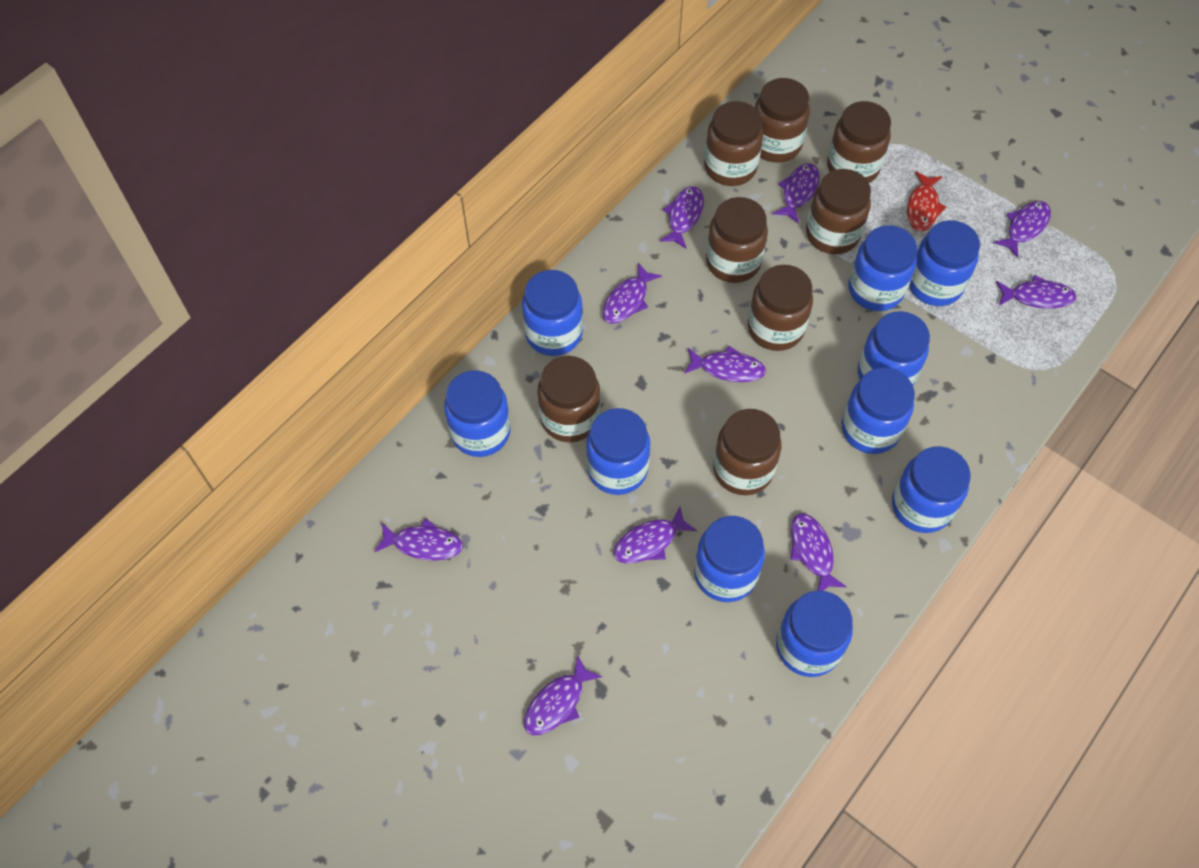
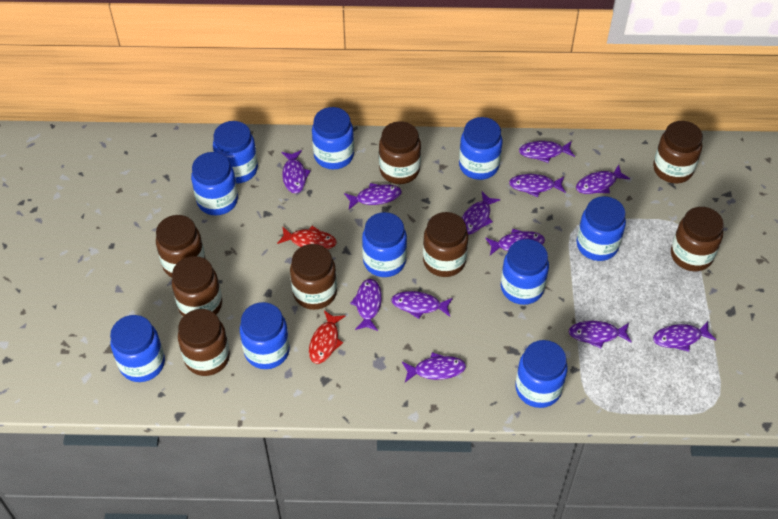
purple fish: 10 -> 12
red fish: 1 -> 2

